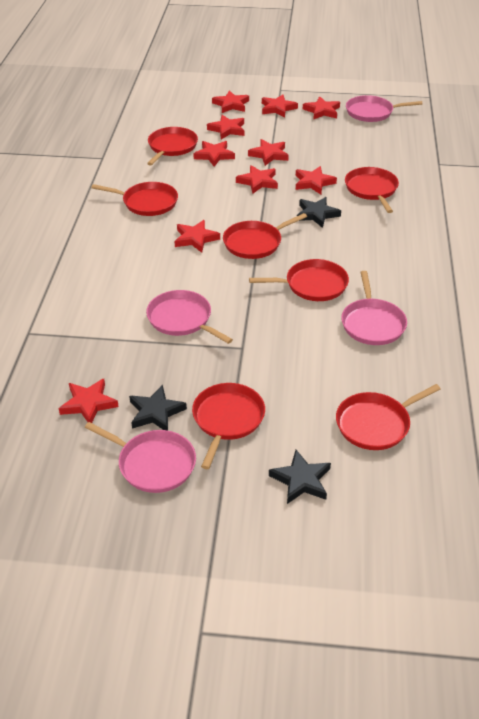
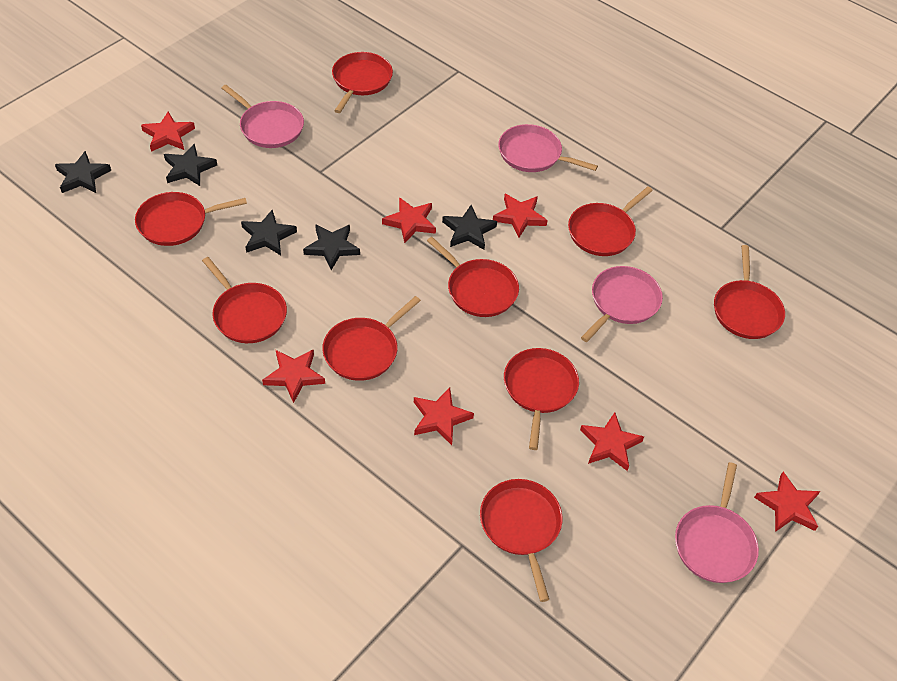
black star: 3 -> 5
red pan: 7 -> 9
red star: 10 -> 7

